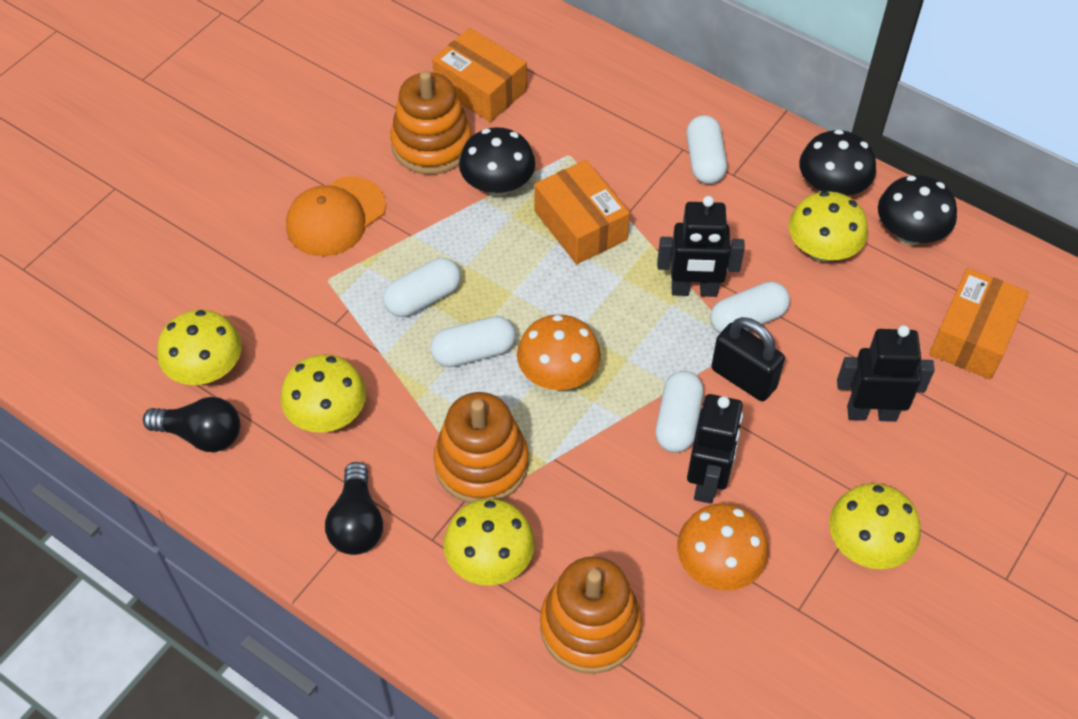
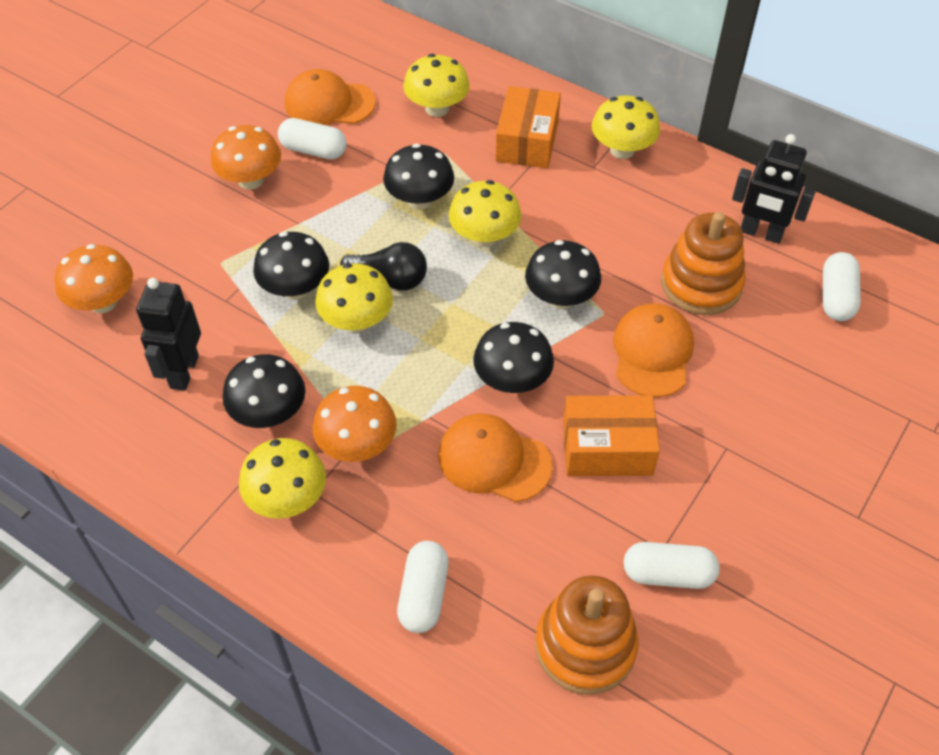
black light bulb: 2 -> 1
black mushroom: 3 -> 5
black padlock: 1 -> 0
black robot: 3 -> 2
orange box: 3 -> 2
orange cap: 1 -> 3
orange mushroom: 2 -> 3
orange stacking toy: 3 -> 2
white capsule: 5 -> 4

